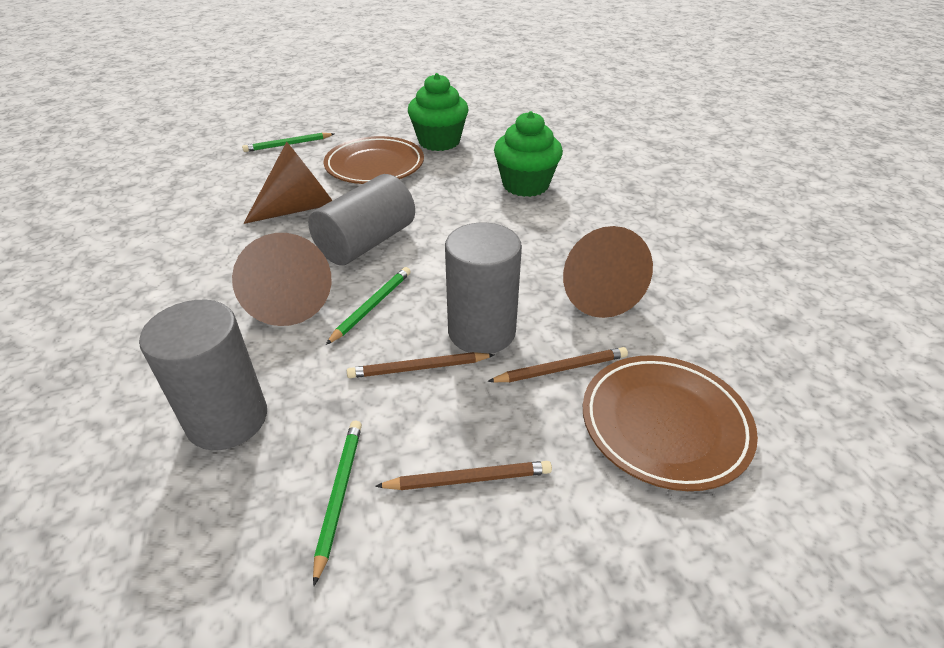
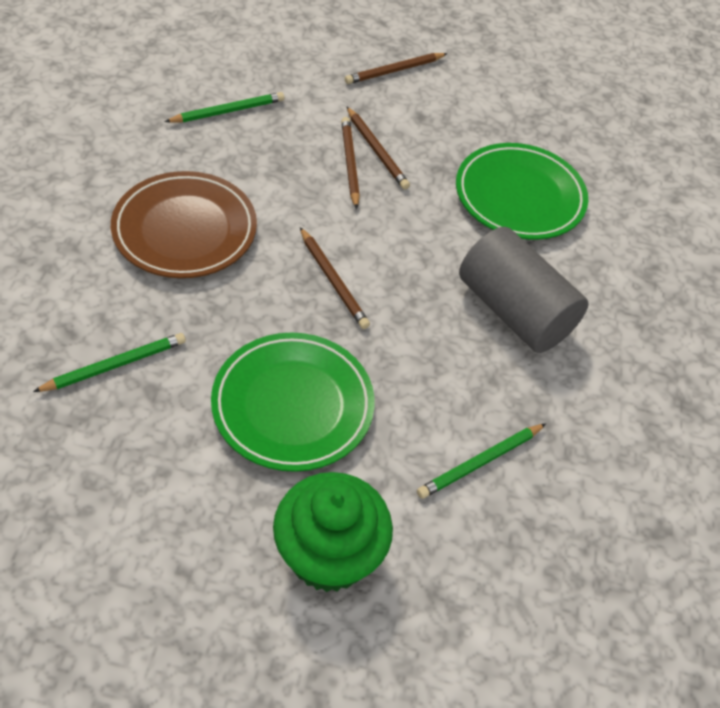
brown cone: 3 -> 0
brown pencil: 3 -> 4
brown plate: 2 -> 1
green cupcake: 2 -> 1
green plate: 0 -> 2
grey cylinder: 3 -> 1

